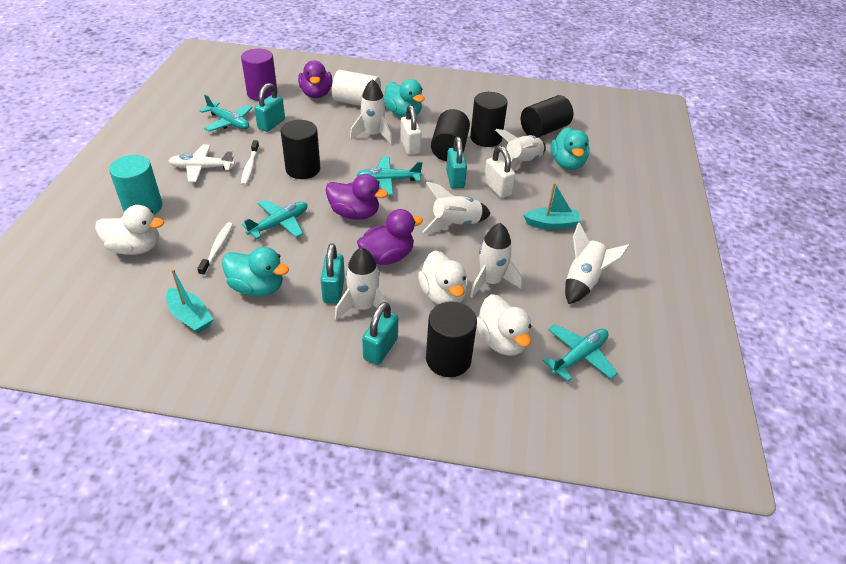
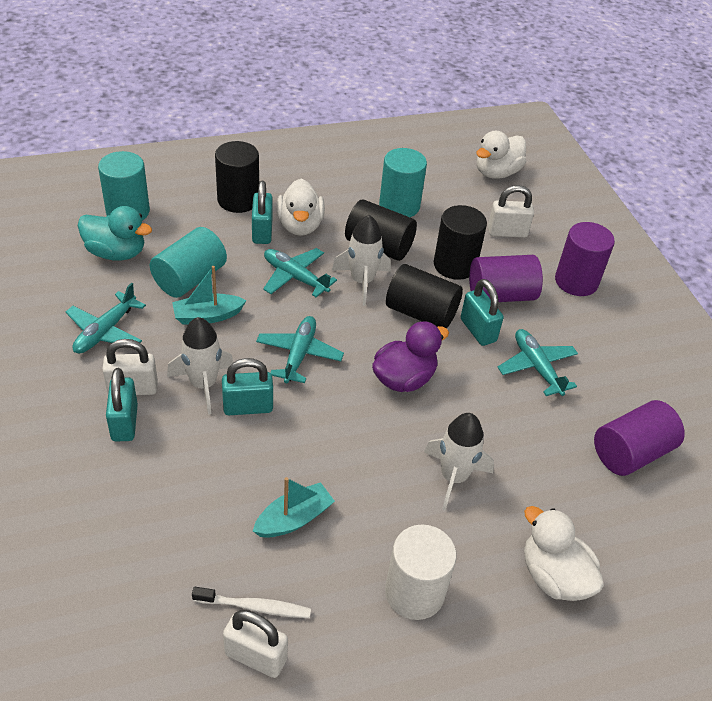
black cylinder: 5 -> 4
purple cylinder: 1 -> 3
purple duck: 3 -> 1
turquoise cylinder: 1 -> 3
turquoise duck: 3 -> 1
white padlock: 2 -> 3
white plane: 1 -> 0
white rocket: 6 -> 3
white toothbrush: 2 -> 1

